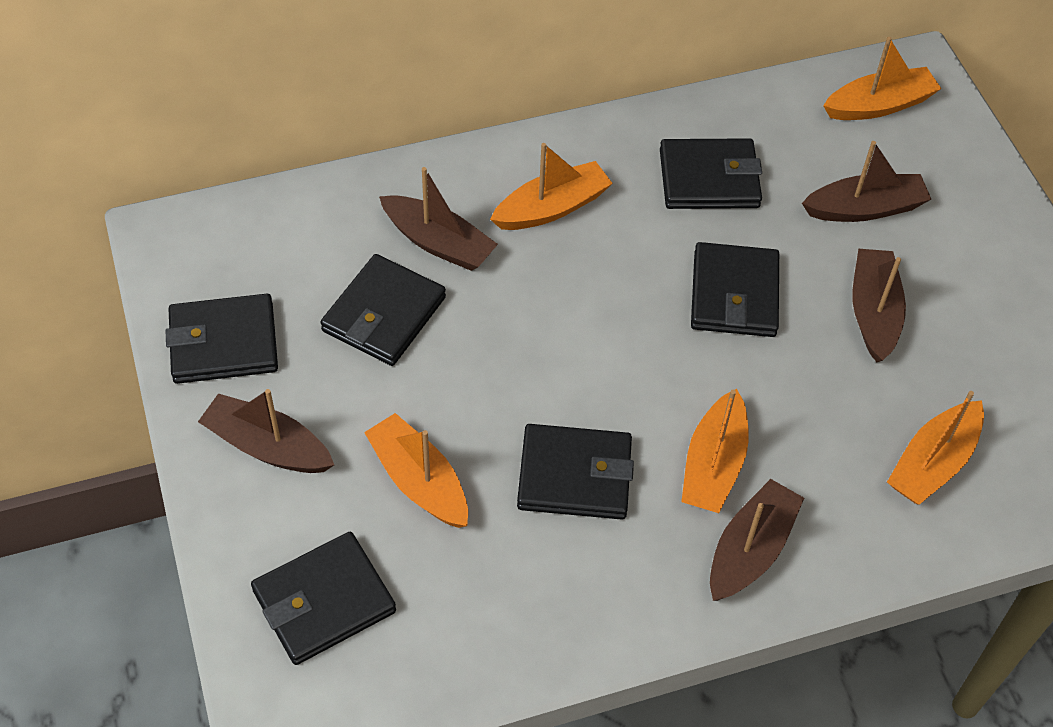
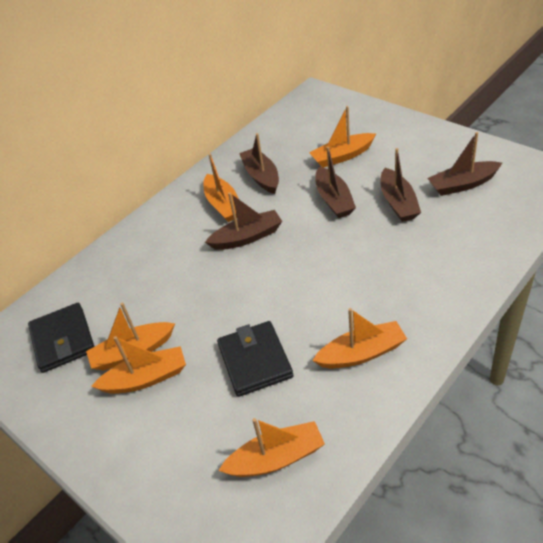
black wallet: 6 -> 2
orange boat: 5 -> 6

